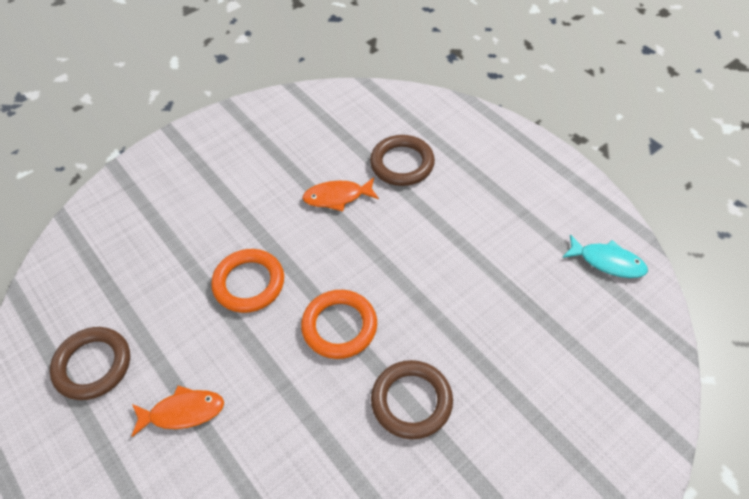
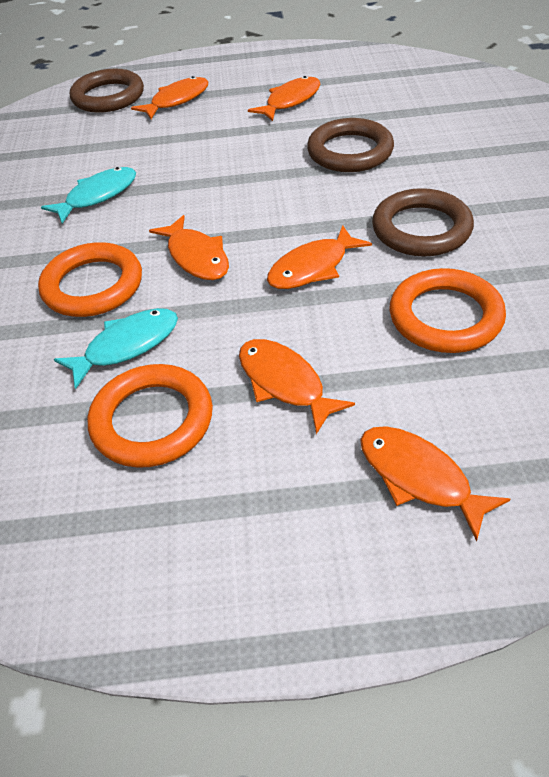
orange fish: 2 -> 6
orange ring: 2 -> 3
turquoise fish: 1 -> 2

